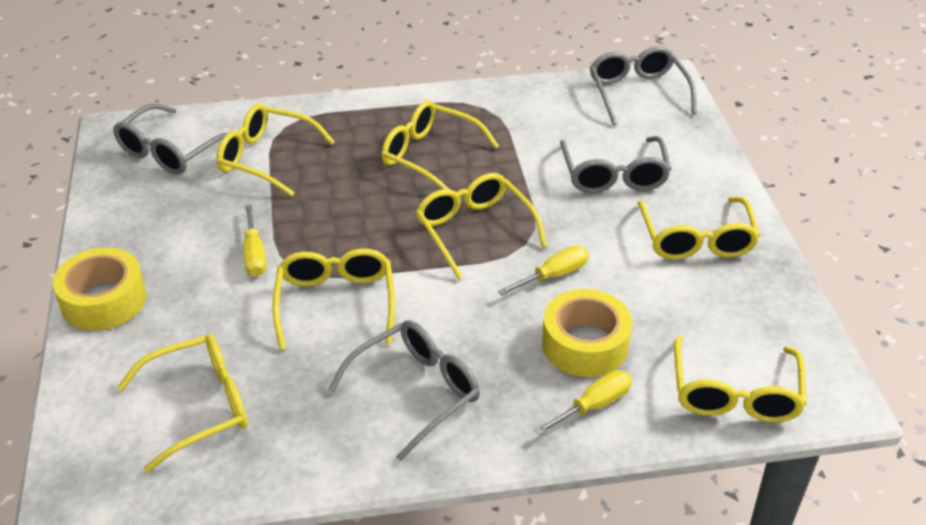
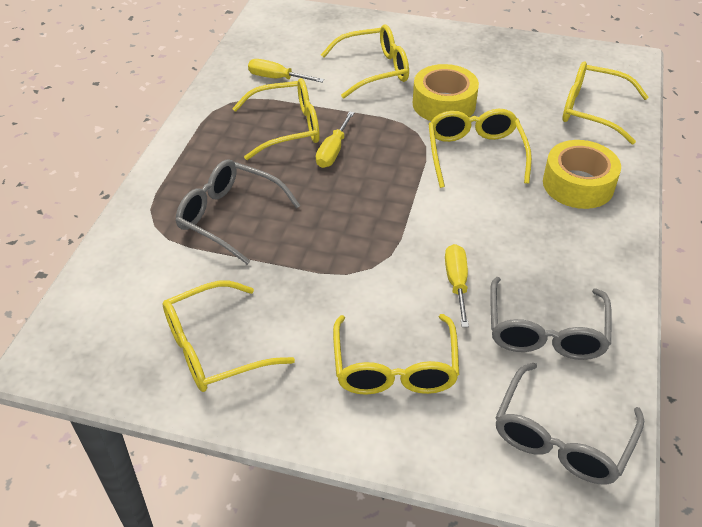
grey glasses: 4 -> 3
yellow glasses: 7 -> 6

